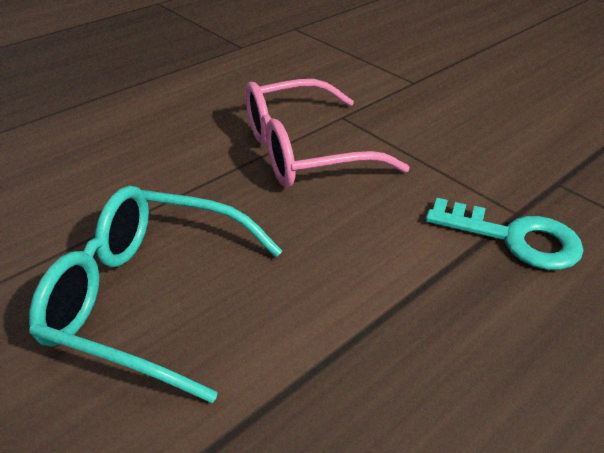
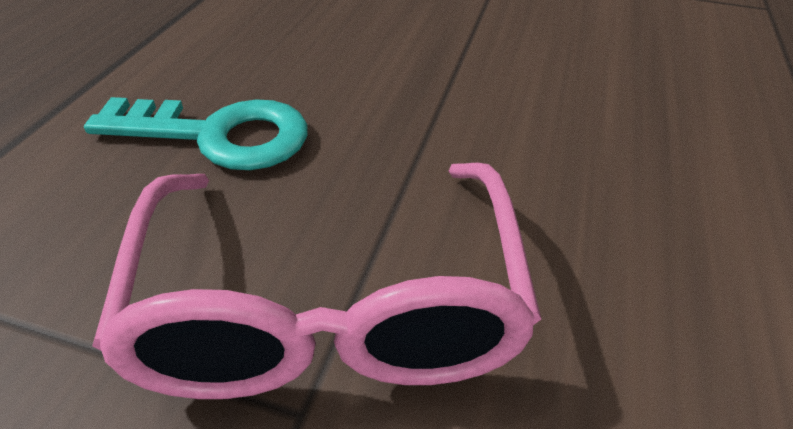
turquoise glasses: 1 -> 0

